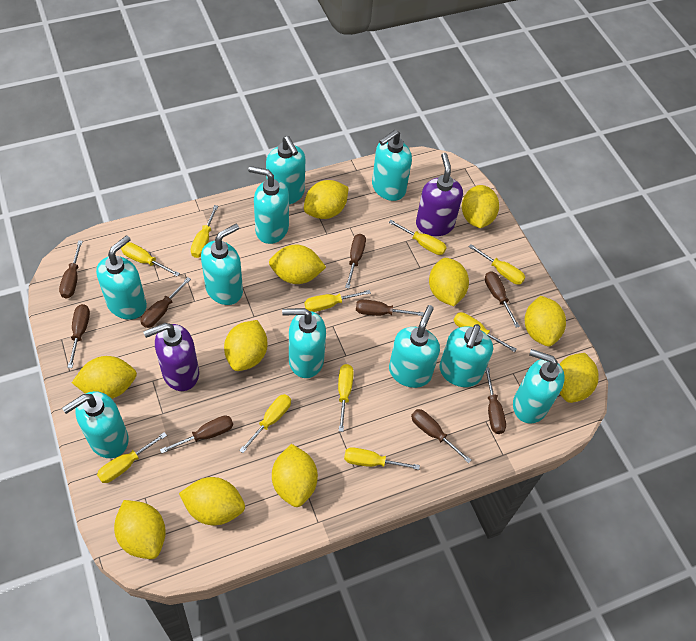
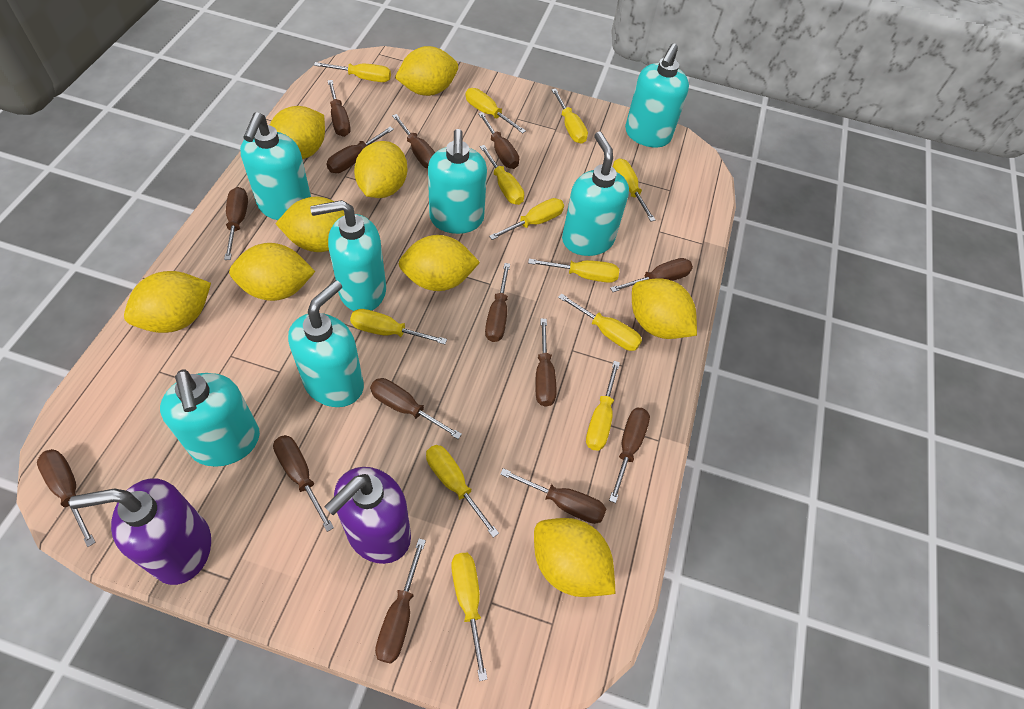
brown screwdriver: 9 -> 14
turquoise soap dispenser: 10 -> 7
yellow lemon: 11 -> 9
yellow screwdriver: 10 -> 12

